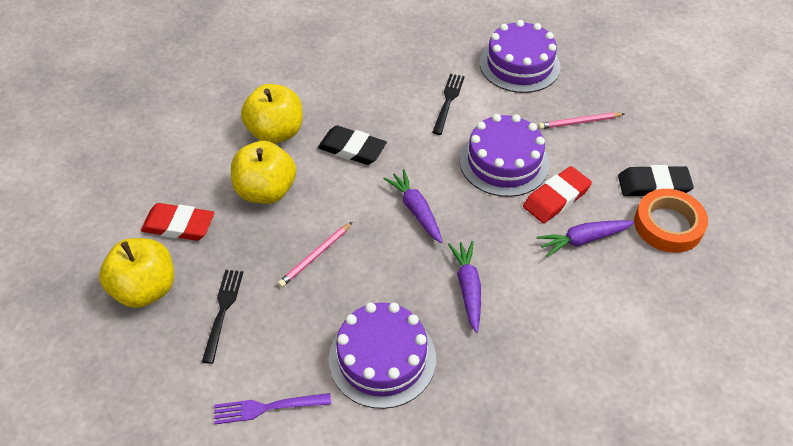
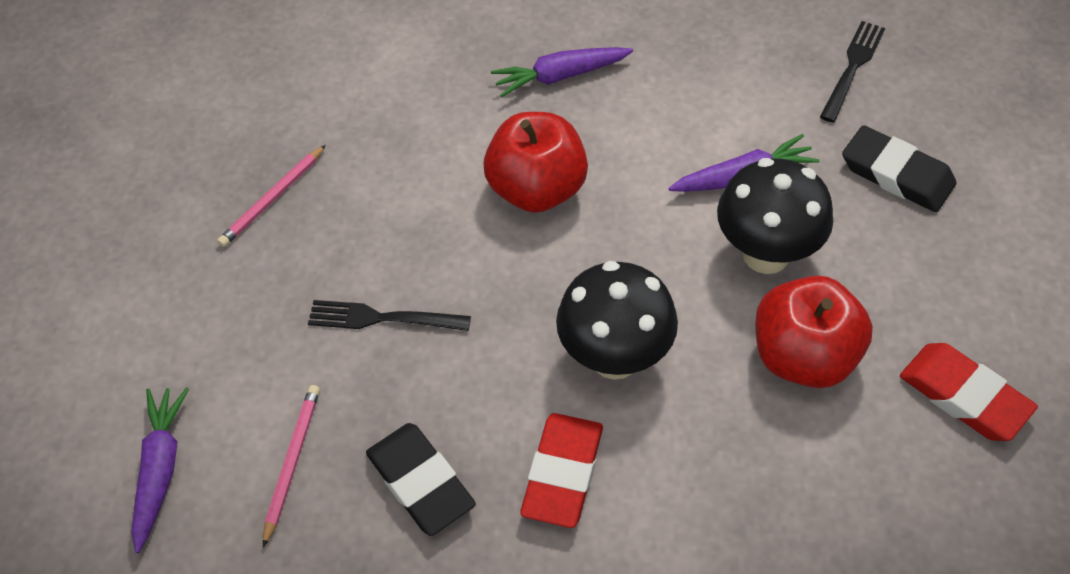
black mushroom: 0 -> 2
orange tape: 1 -> 0
purple cake: 3 -> 0
purple fork: 1 -> 0
red apple: 0 -> 2
yellow apple: 3 -> 0

